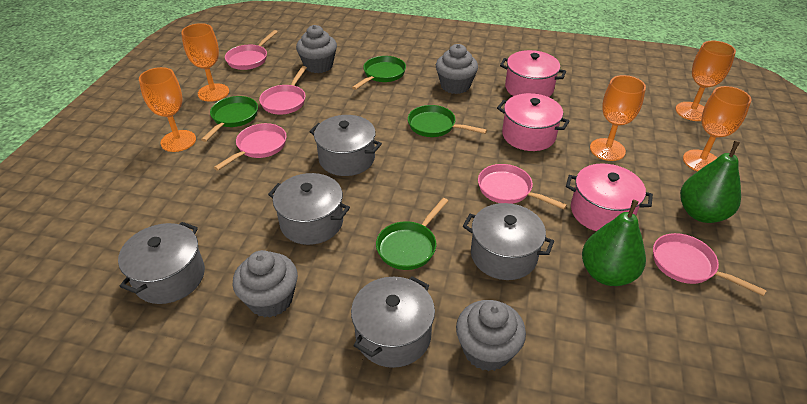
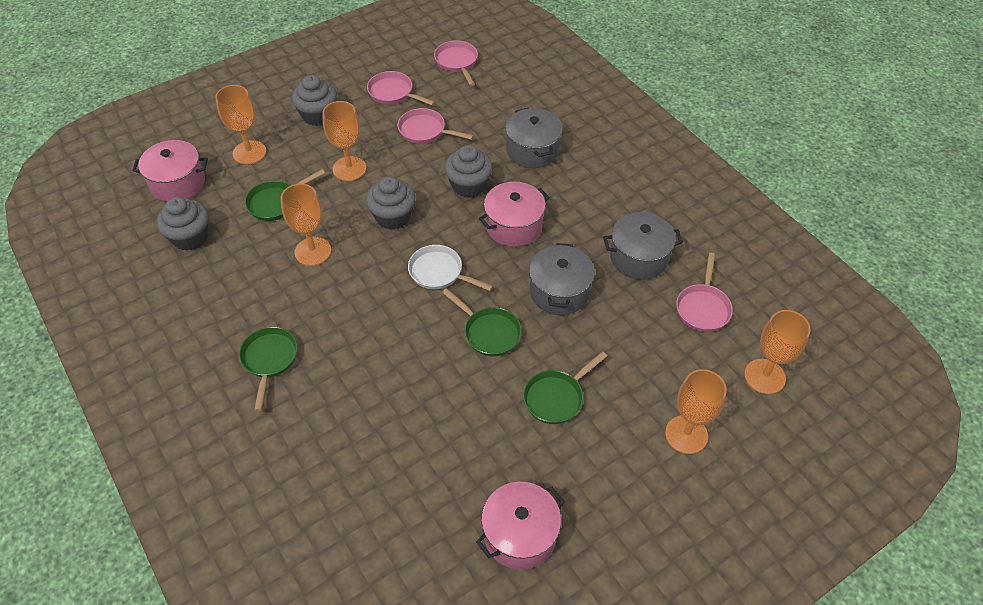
green pear: 2 -> 0
grey pot: 5 -> 3
pink pan: 5 -> 4
white pan: 0 -> 1

